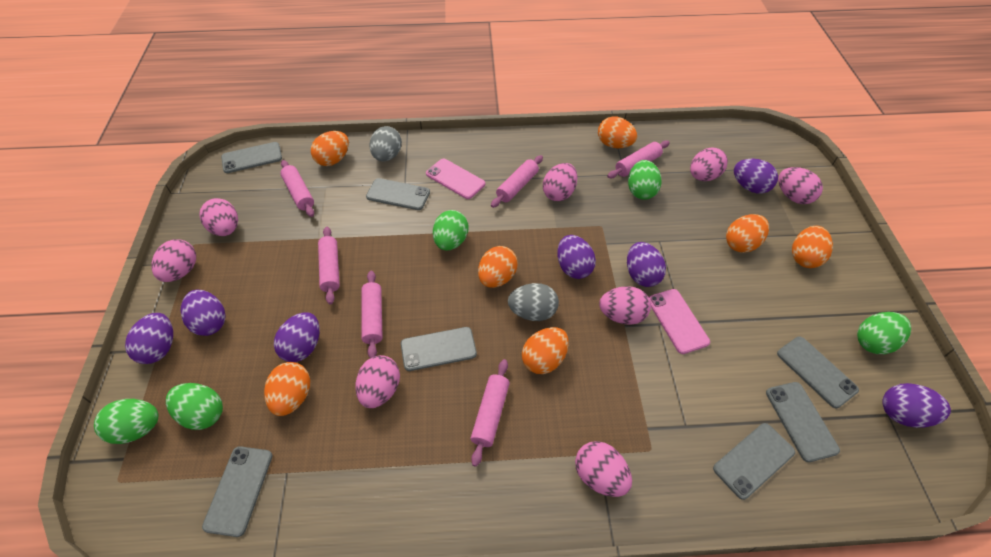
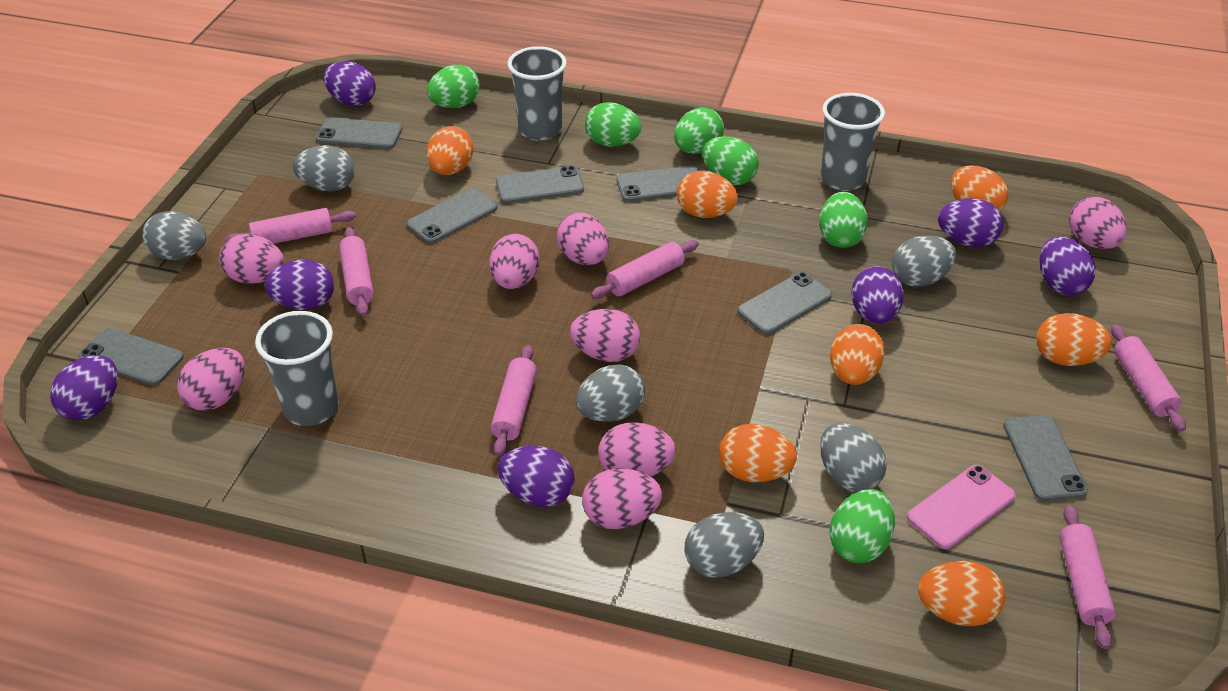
green egg: 5 -> 6
grey cup: 0 -> 3
grey egg: 2 -> 6
pink phone: 2 -> 1

